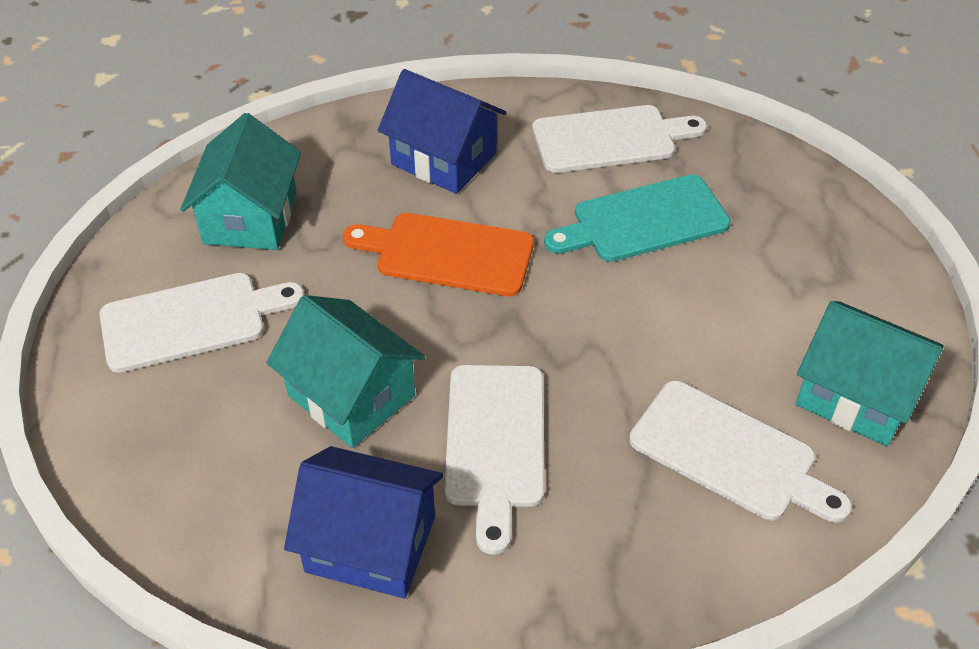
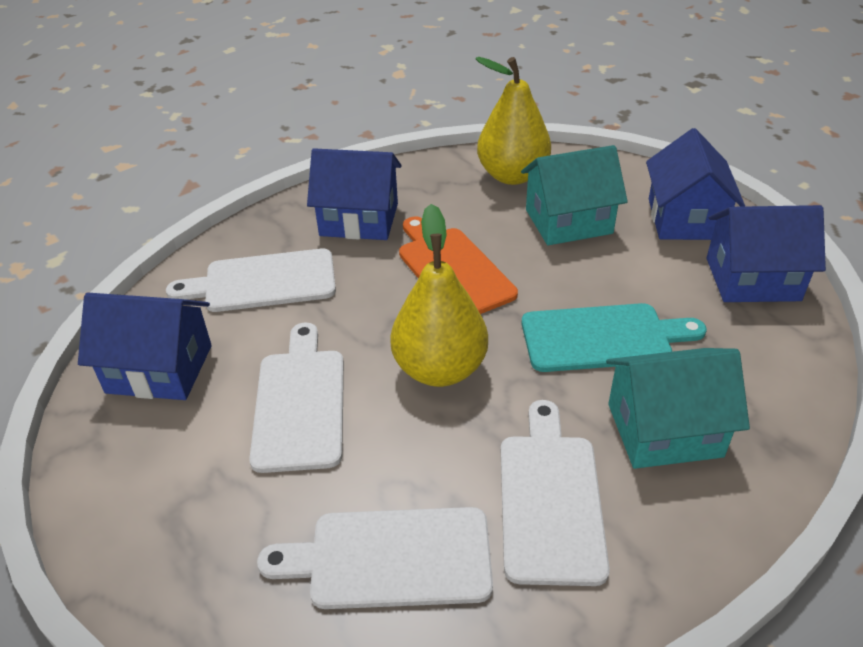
blue house: 2 -> 4
turquoise house: 3 -> 2
yellow pear: 0 -> 2

